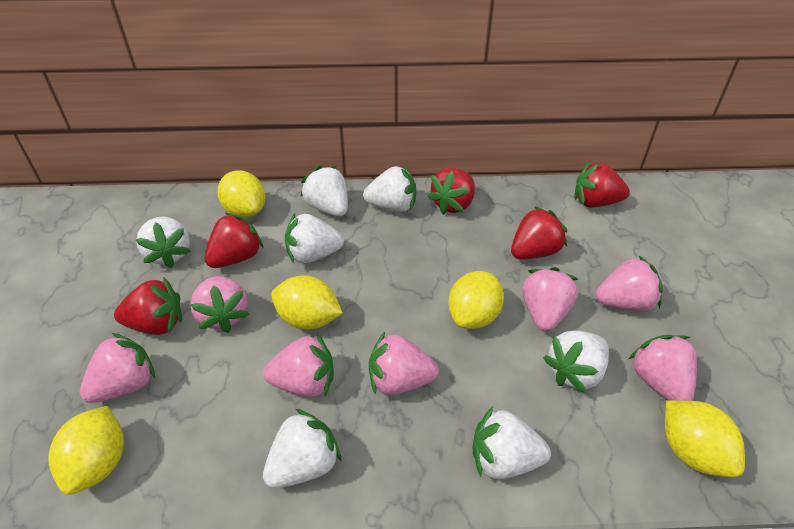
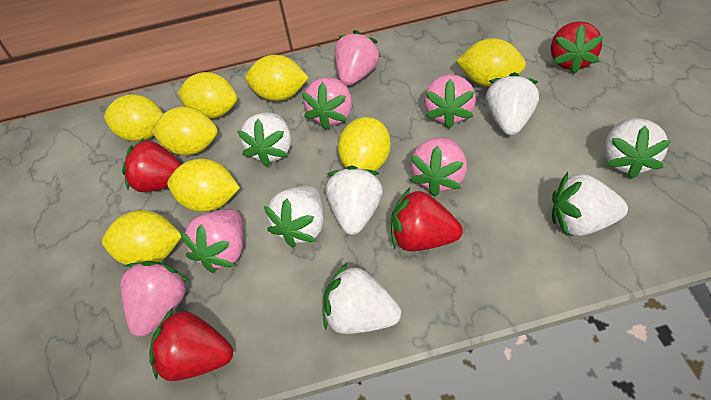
pink strawberry: 7 -> 6
red strawberry: 5 -> 4
yellow lemon: 5 -> 8

